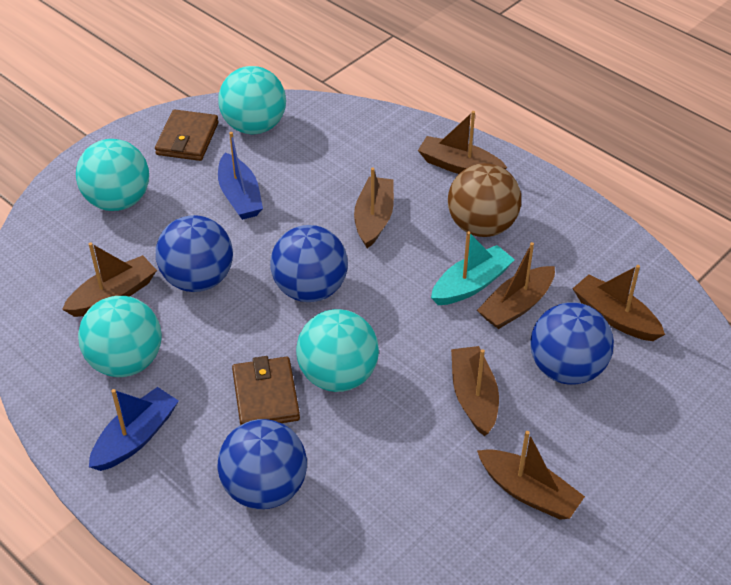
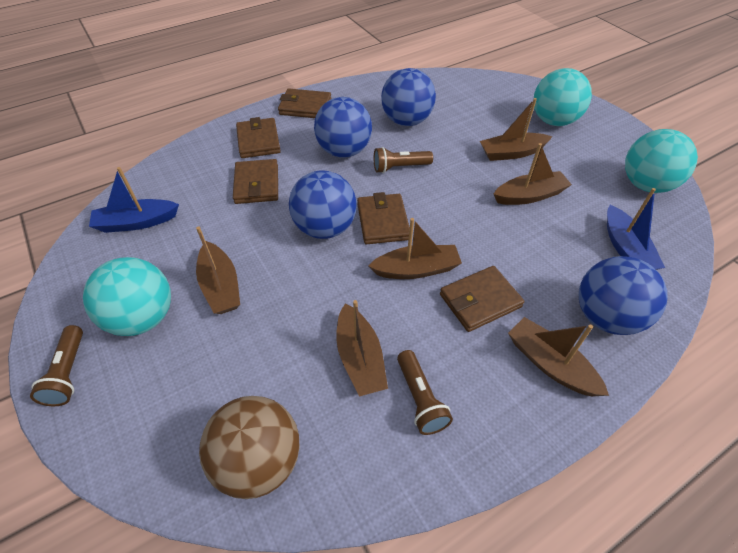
brown boat: 7 -> 6
brown flashlight: 0 -> 3
brown wallet: 2 -> 5
turquoise ball: 4 -> 3
turquoise boat: 1 -> 0

